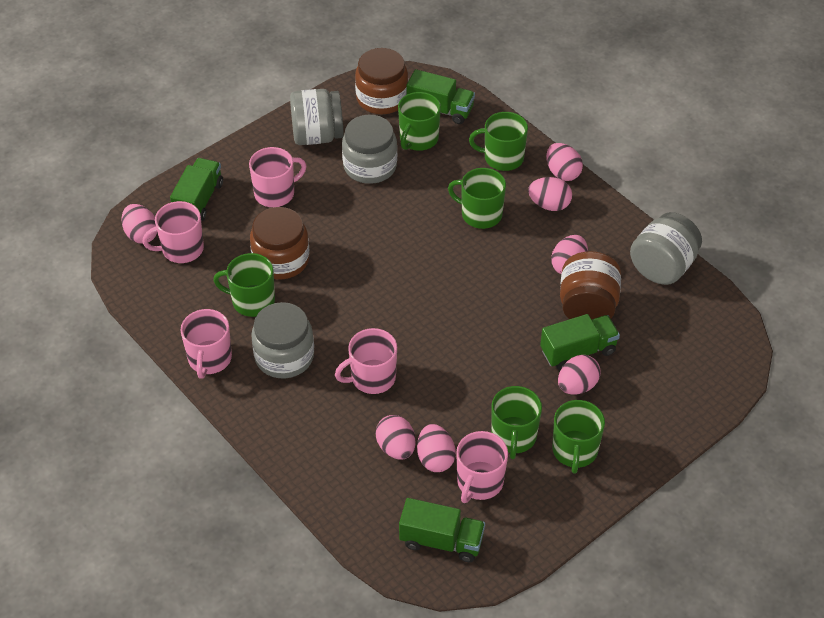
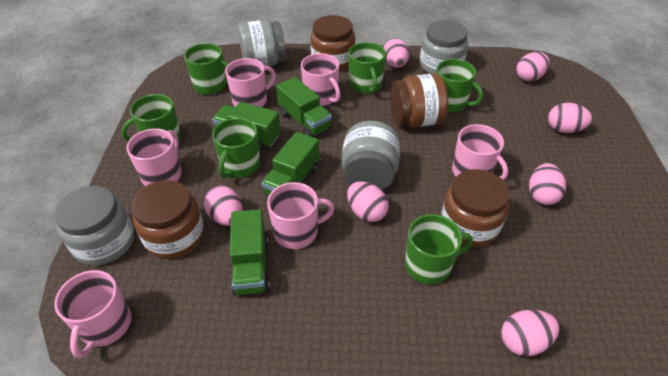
brown jar: 3 -> 4
pink mug: 5 -> 6

